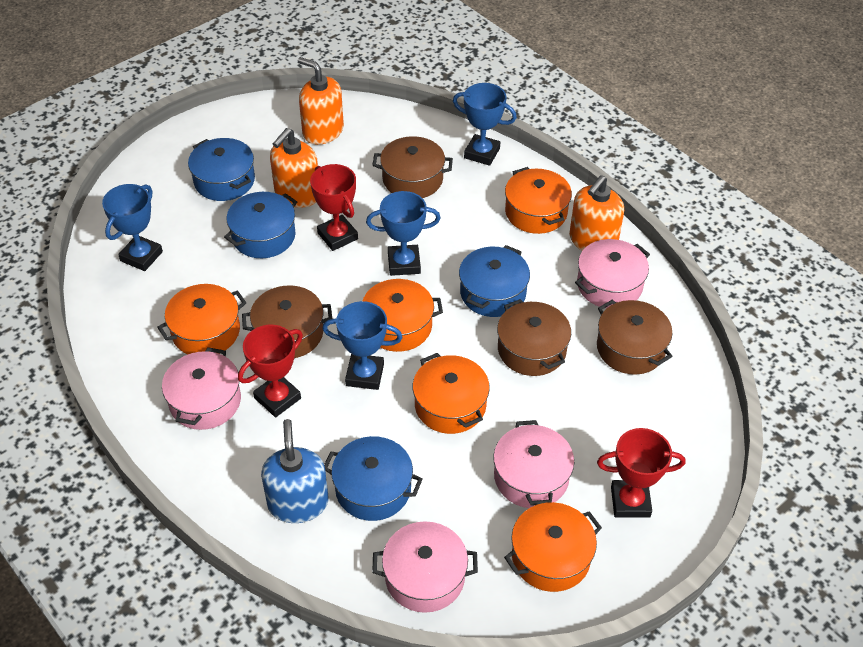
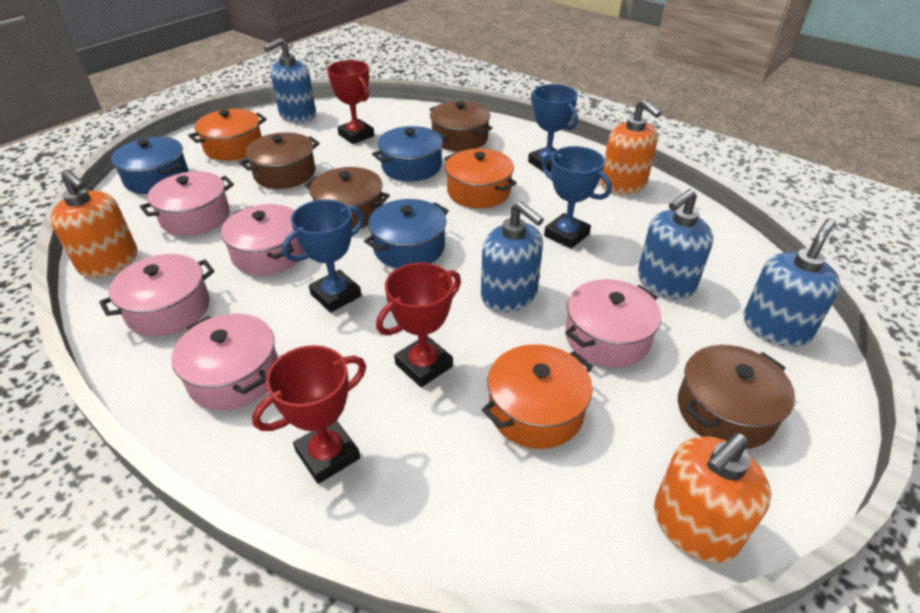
blue pot: 4 -> 3
blue soap dispenser: 1 -> 4
blue trophy: 4 -> 3
orange pot: 5 -> 3
pink pot: 4 -> 5

